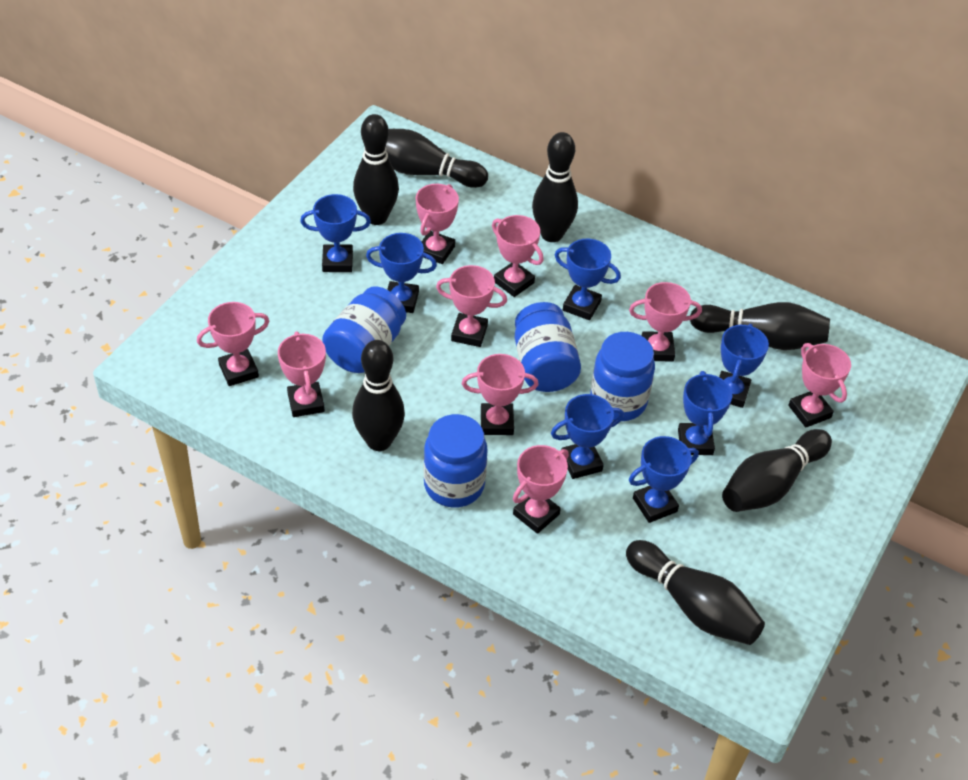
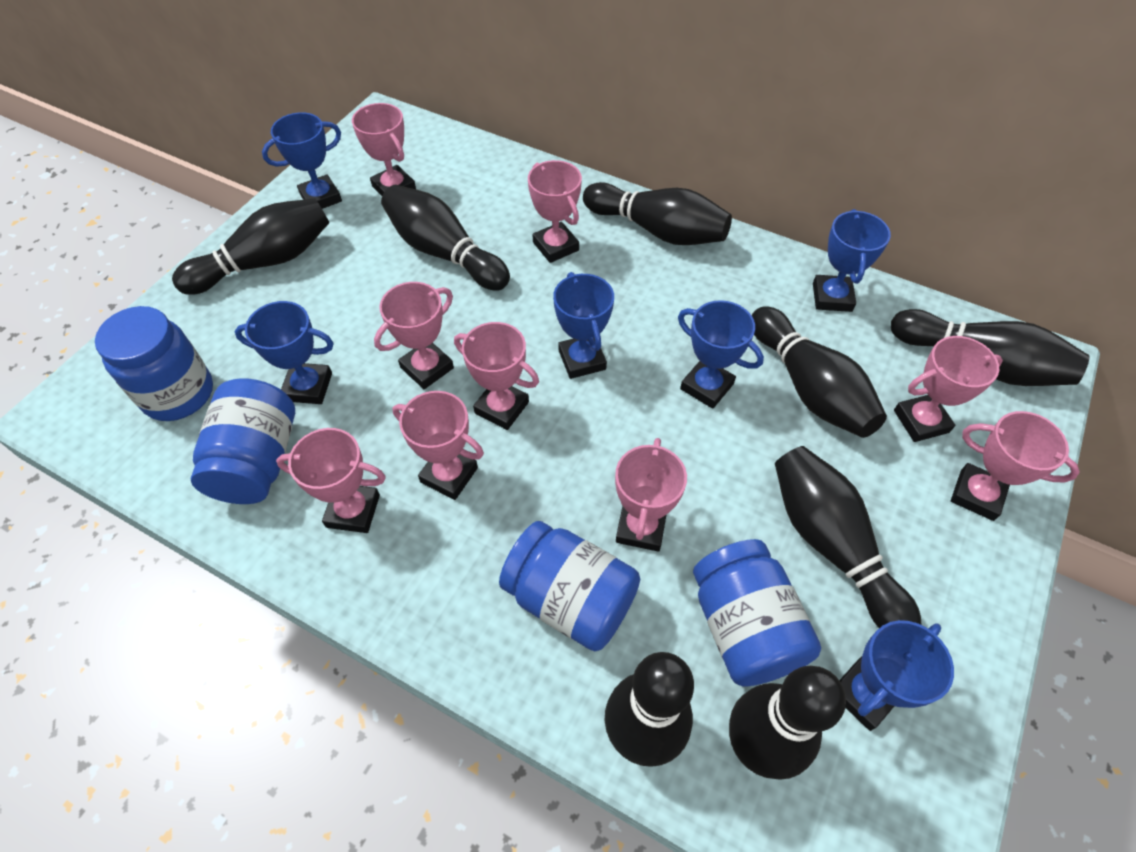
black bowling pin: 7 -> 8
blue trophy: 7 -> 6

